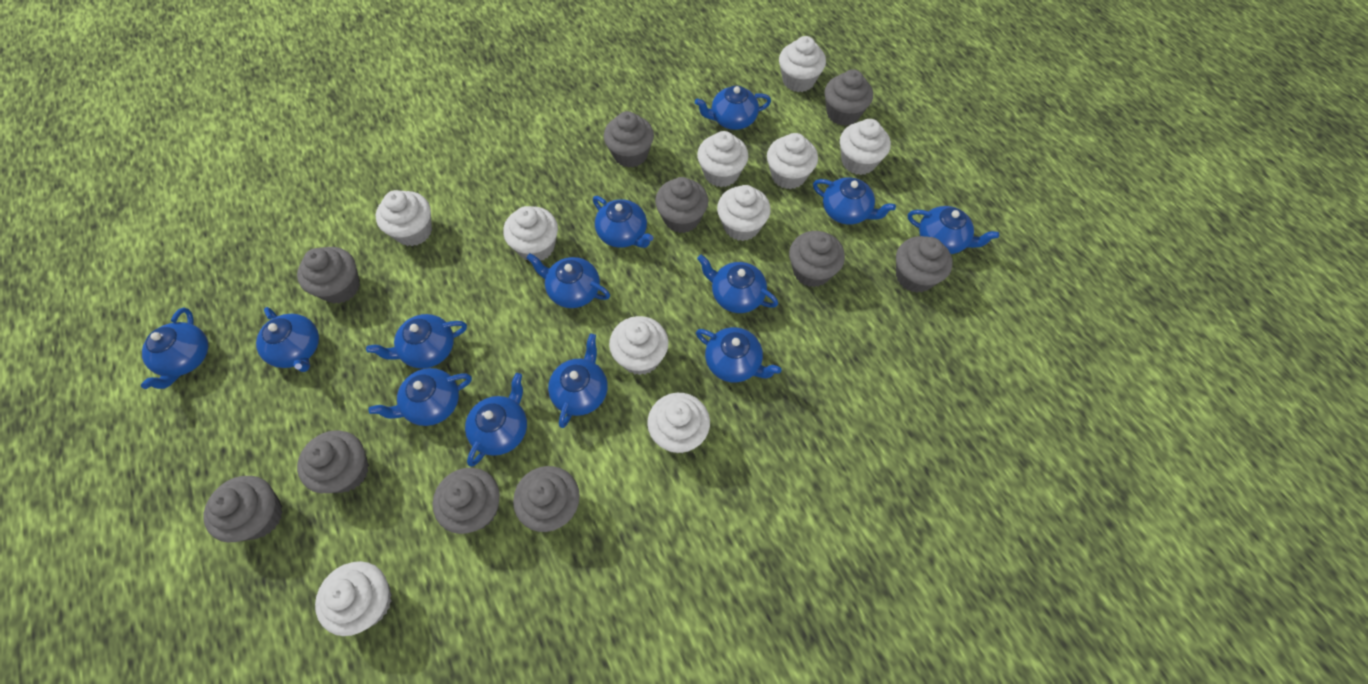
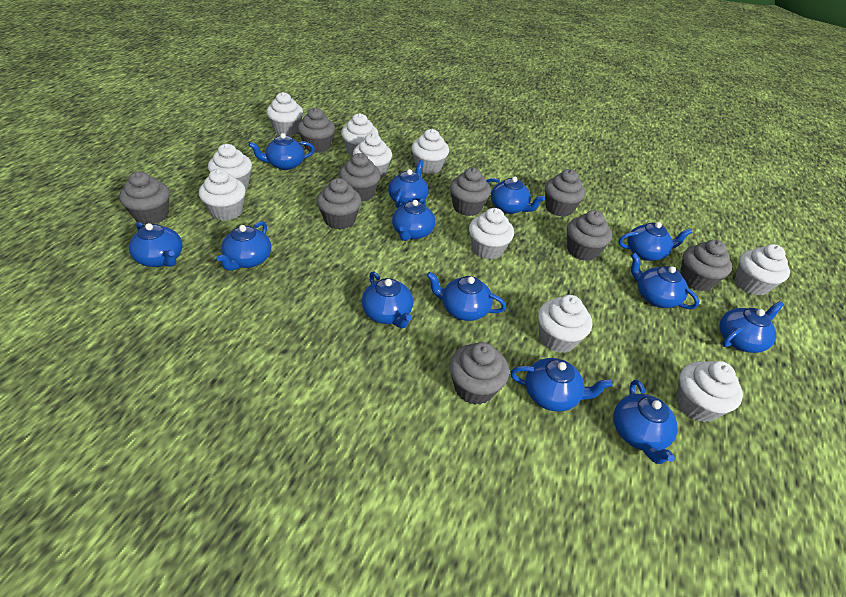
grey cupcake: 10 -> 9

